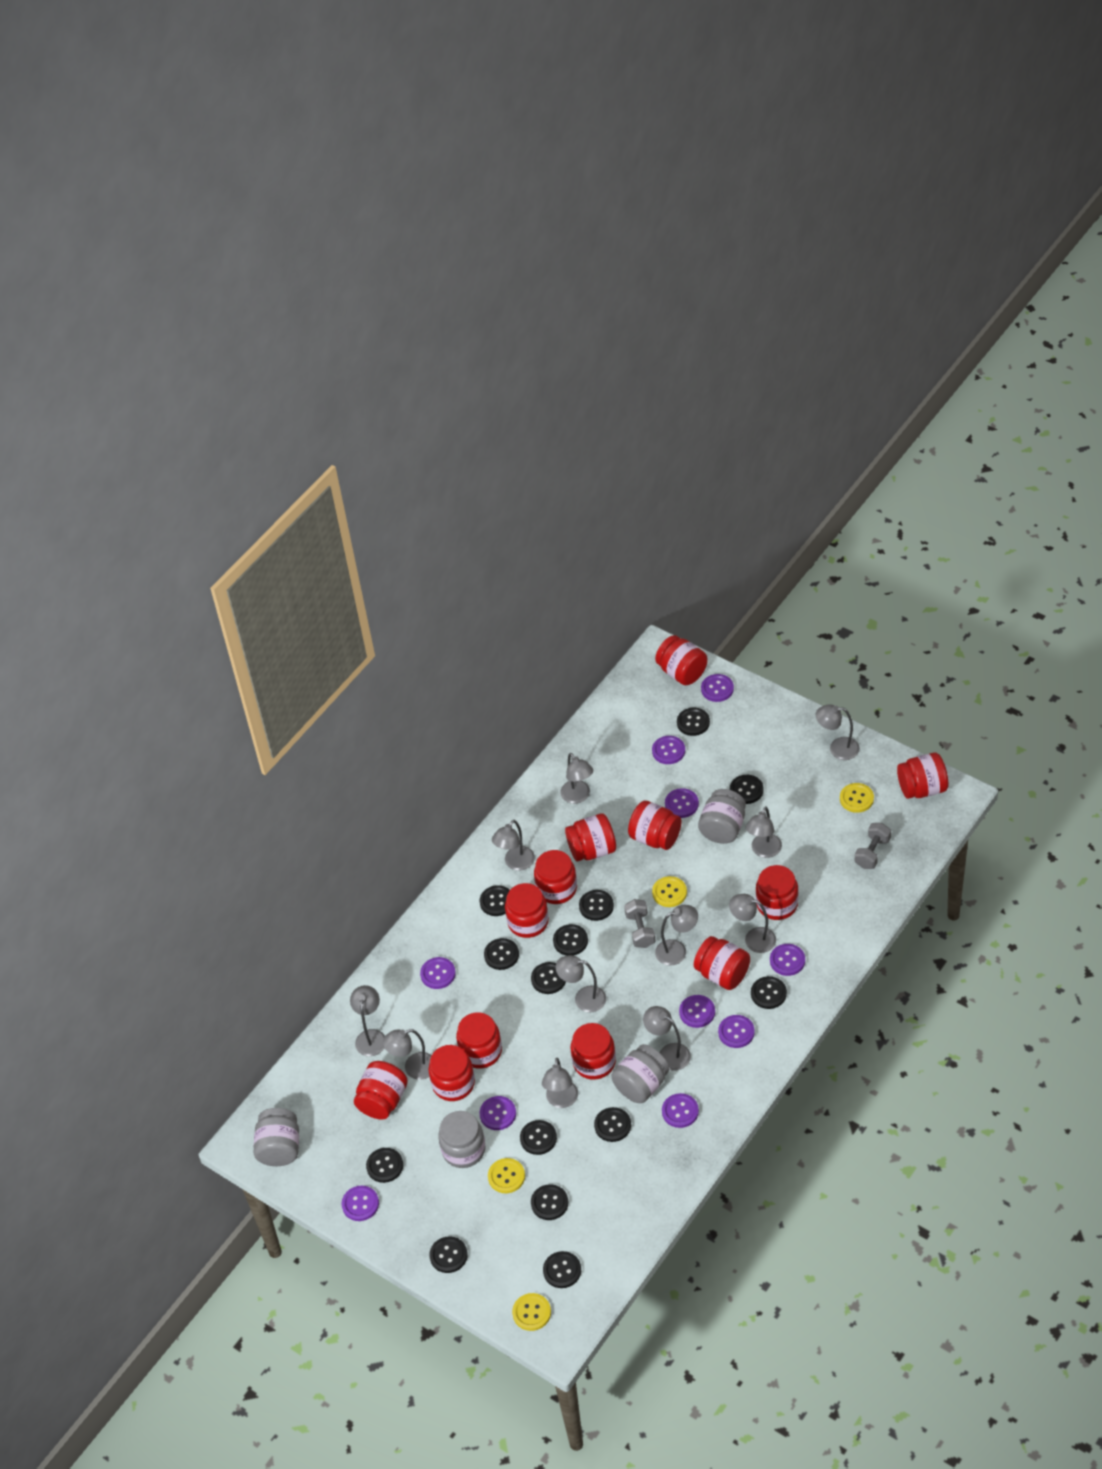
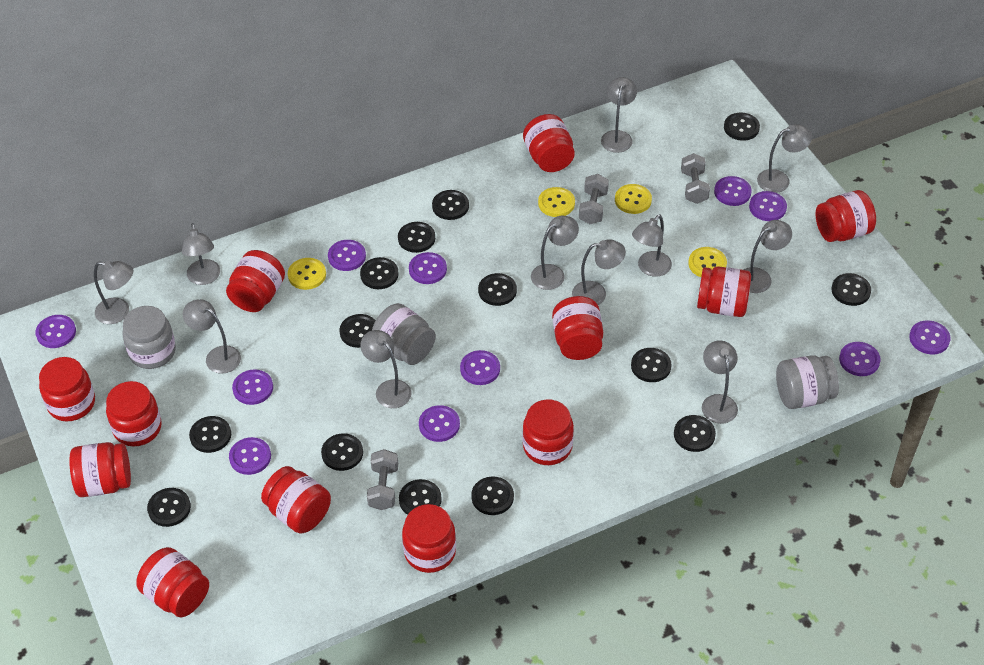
grey dumbbell: 2 -> 3
grey jar: 4 -> 3
purple button: 10 -> 11

